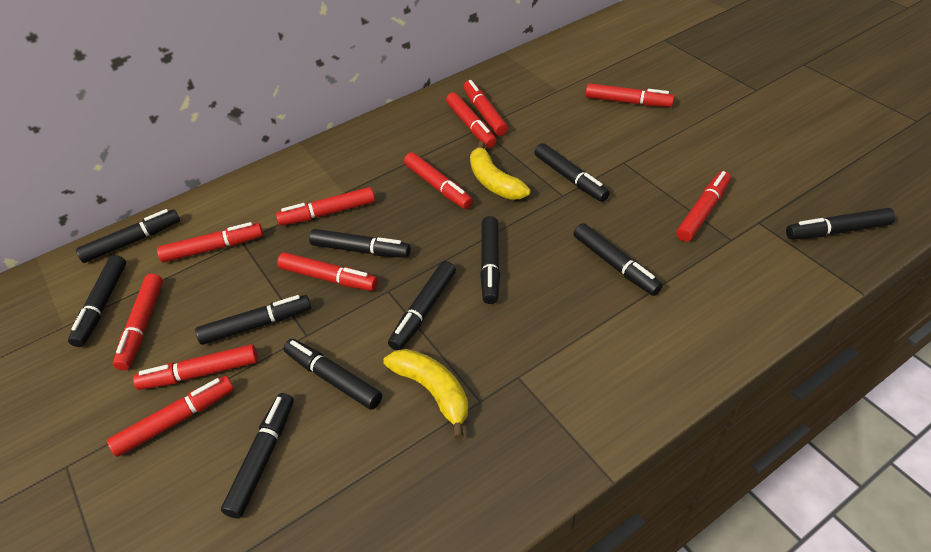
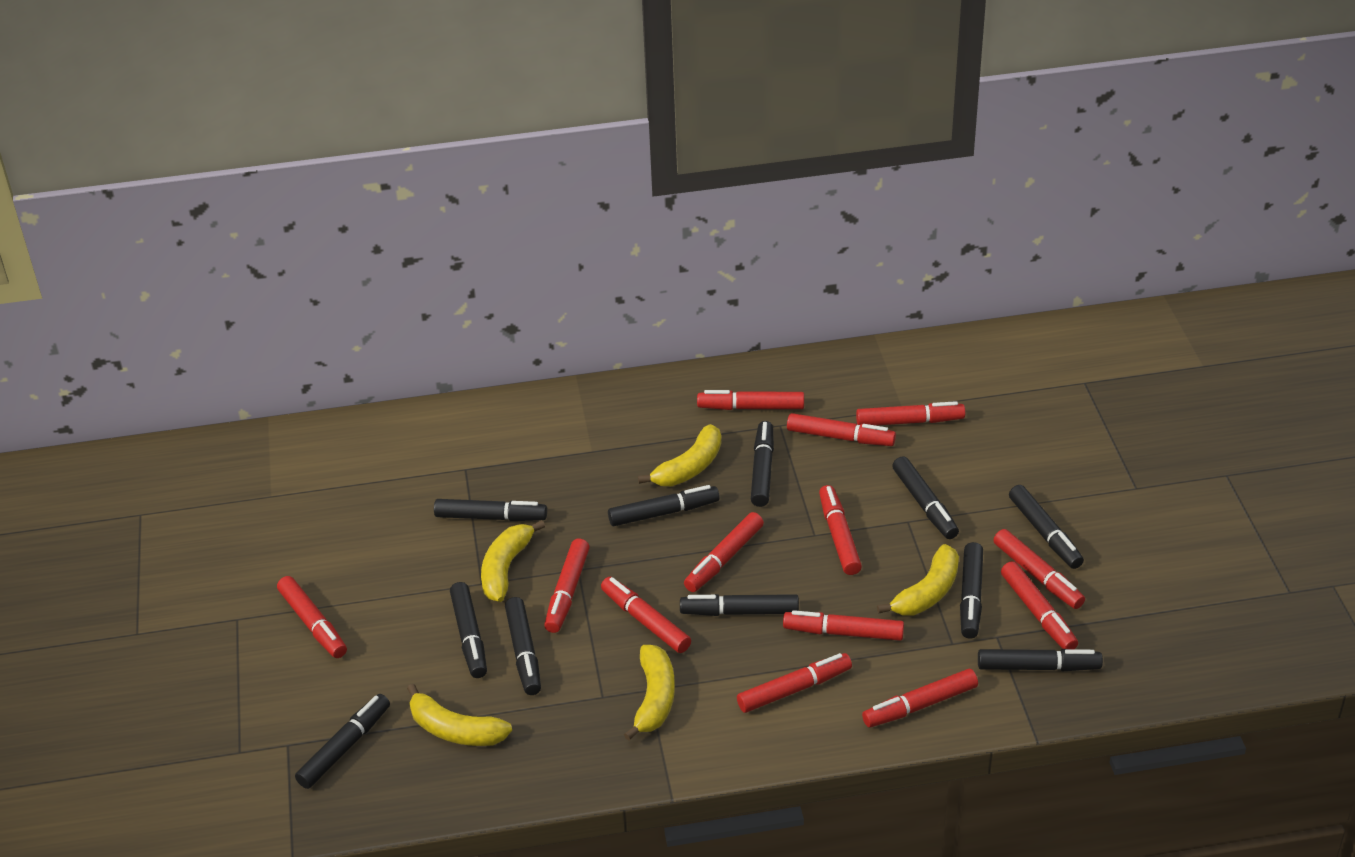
red marker: 11 -> 13
yellow banana: 2 -> 5

